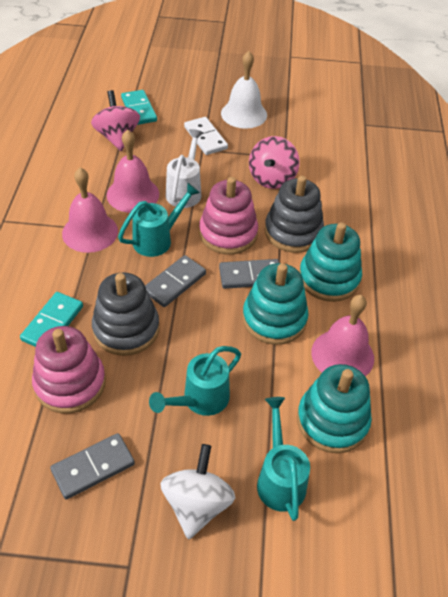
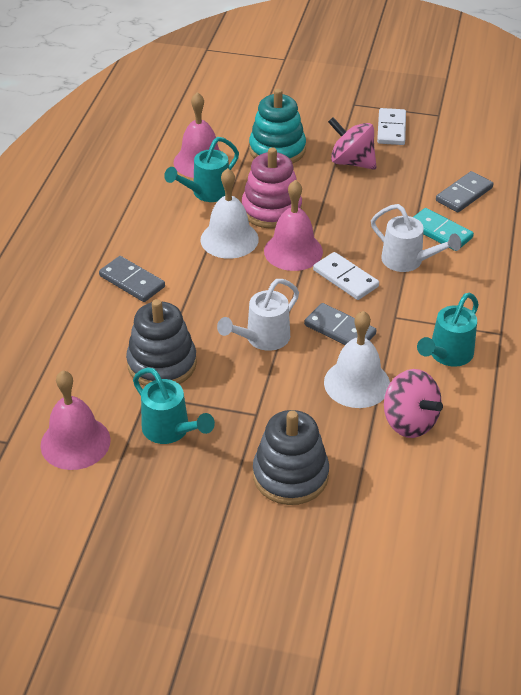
pink stacking toy: 2 -> 1
turquoise domino: 2 -> 1
turquoise stacking toy: 3 -> 1
white bell: 1 -> 2
white domino: 1 -> 2
white spinning top: 1 -> 0
white watering can: 1 -> 2

